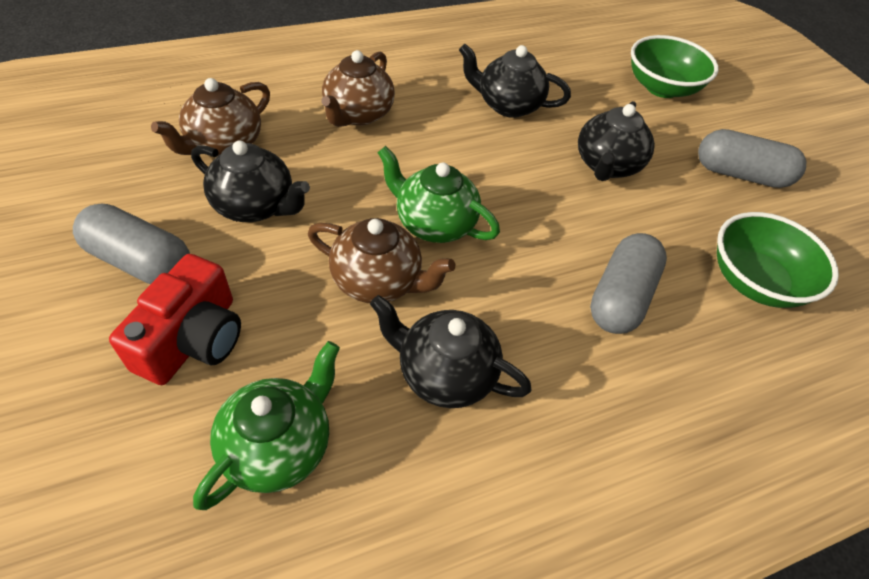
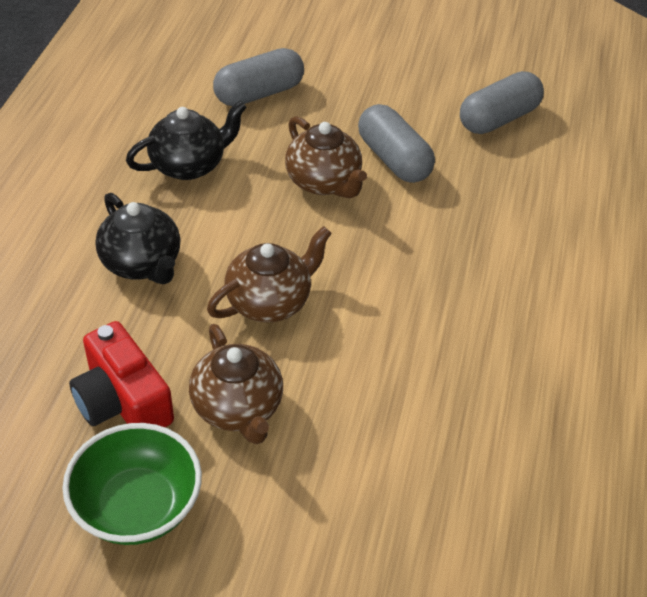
black teapot: 4 -> 2
green bowl: 2 -> 1
green teapot: 2 -> 0

